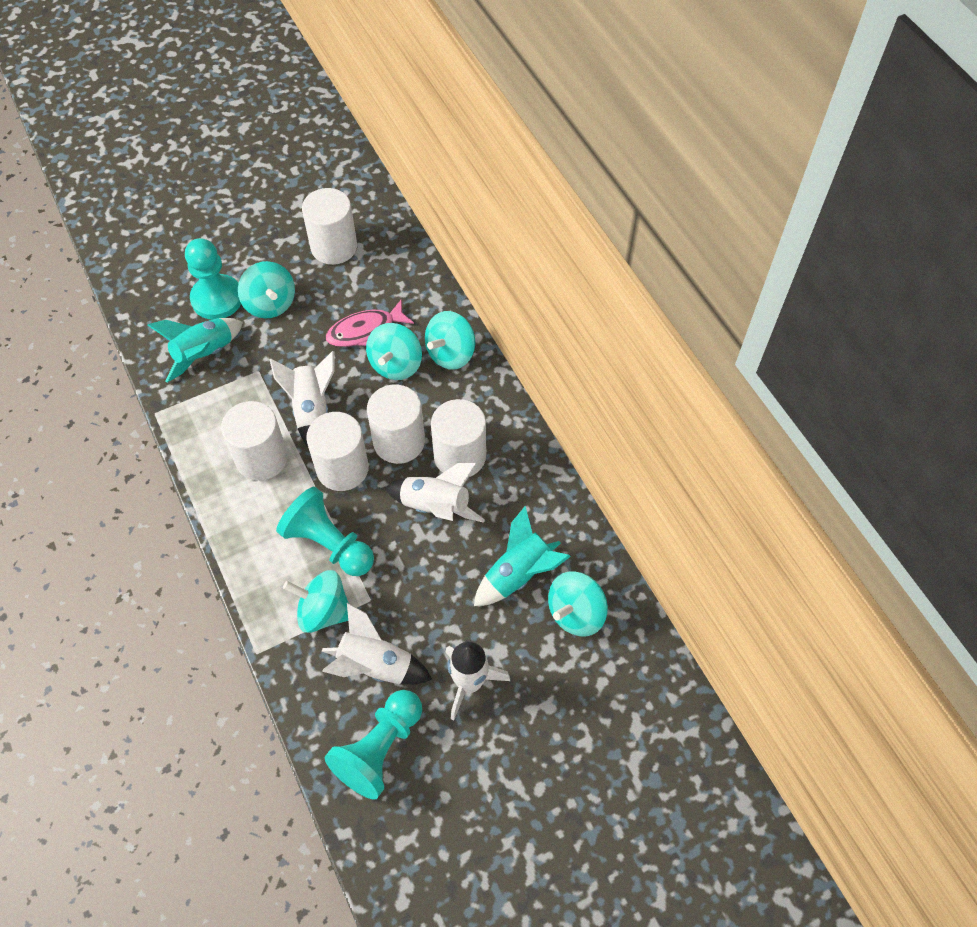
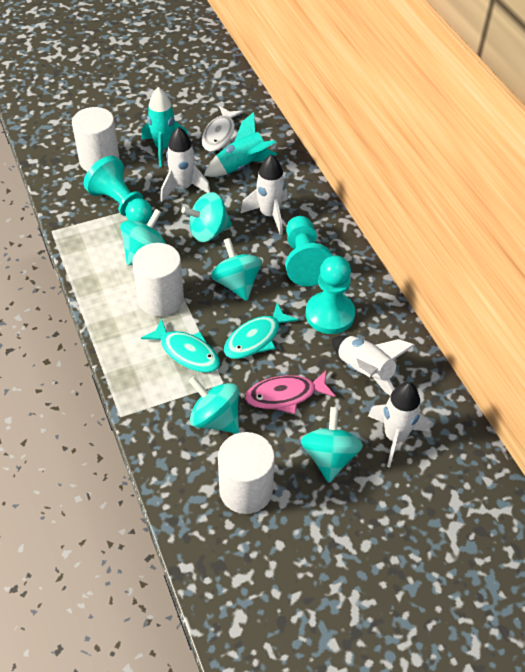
turquoise fish: 0 -> 2
white cylinder: 5 -> 3
white fish: 0 -> 1

